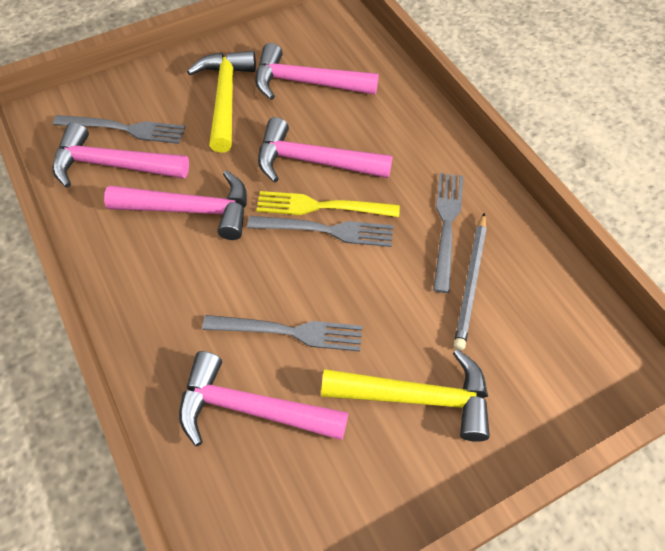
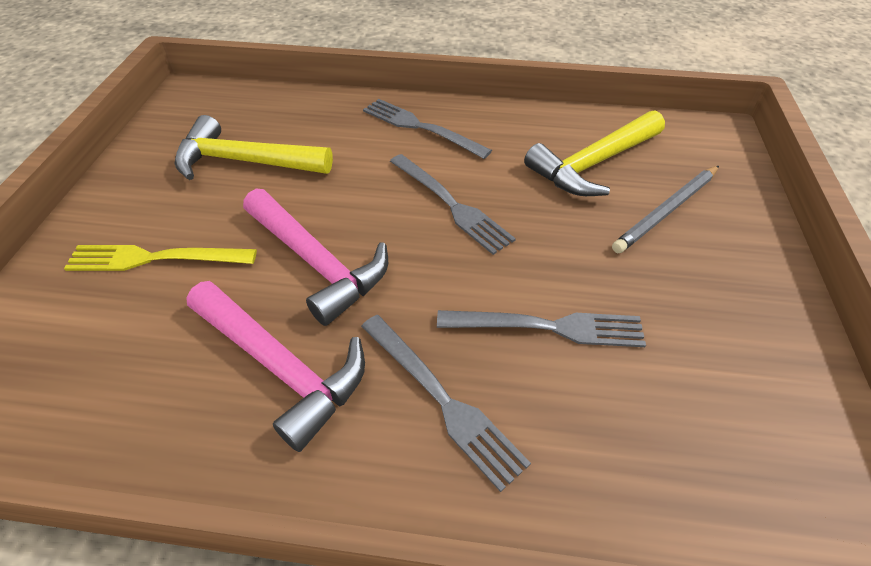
pink hammer: 5 -> 2

